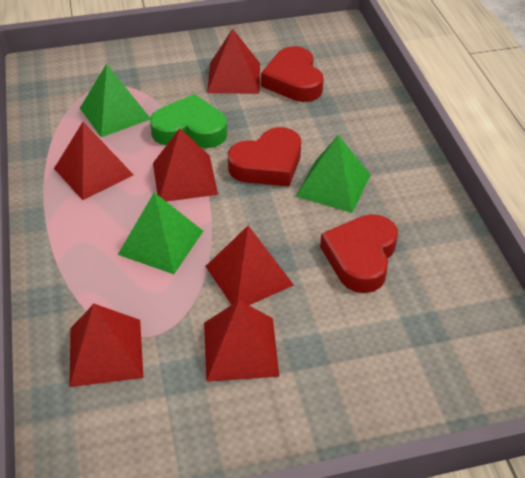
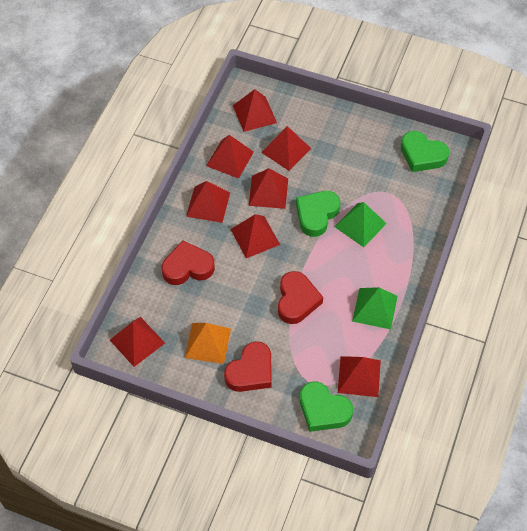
green heart: 1 -> 3
green pyramid: 3 -> 2
orange pyramid: 0 -> 1
red pyramid: 6 -> 8

